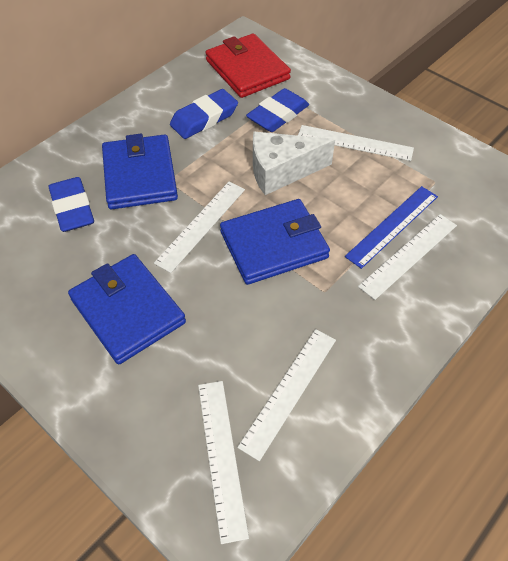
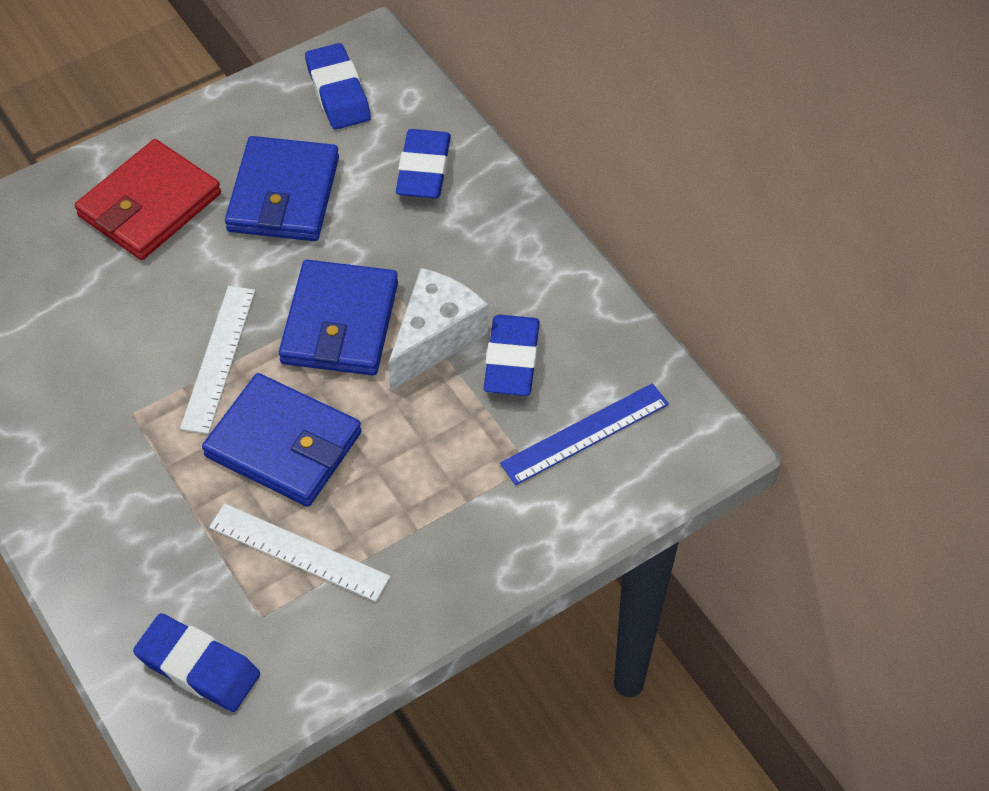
blue eraser: 3 -> 4
white ruler: 5 -> 2

